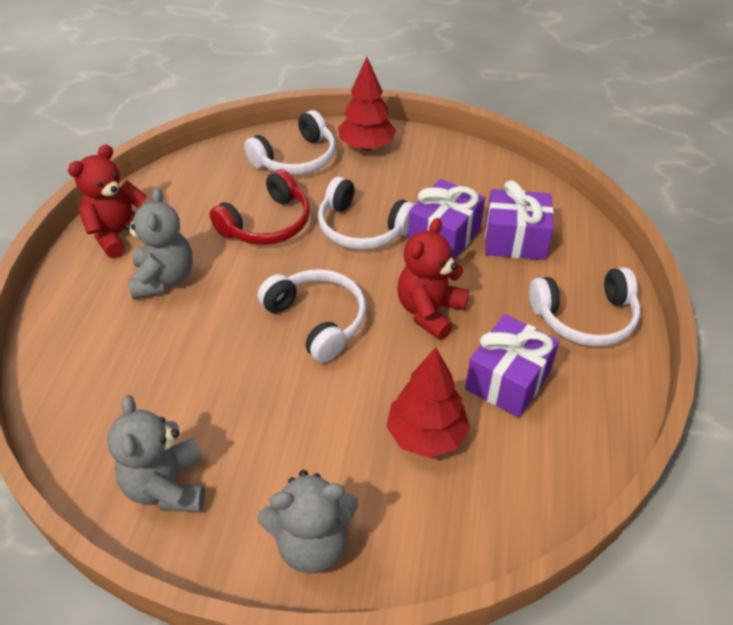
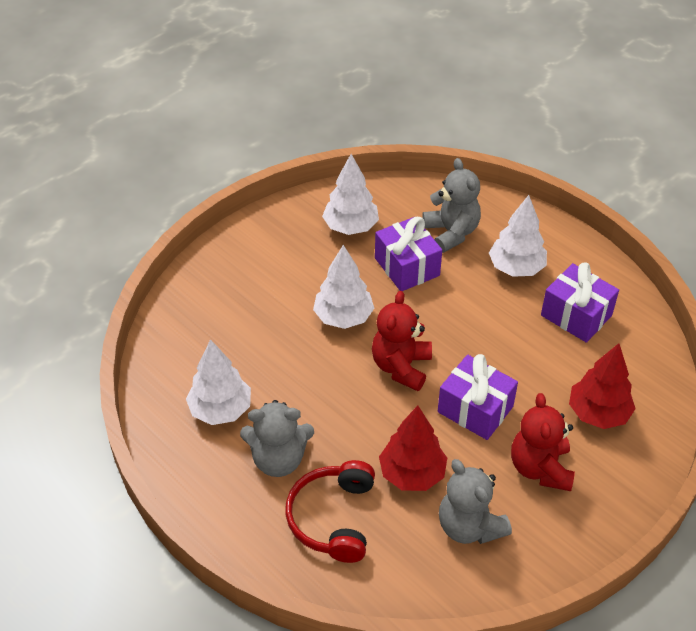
white headphones: 4 -> 0
white tree: 0 -> 4

